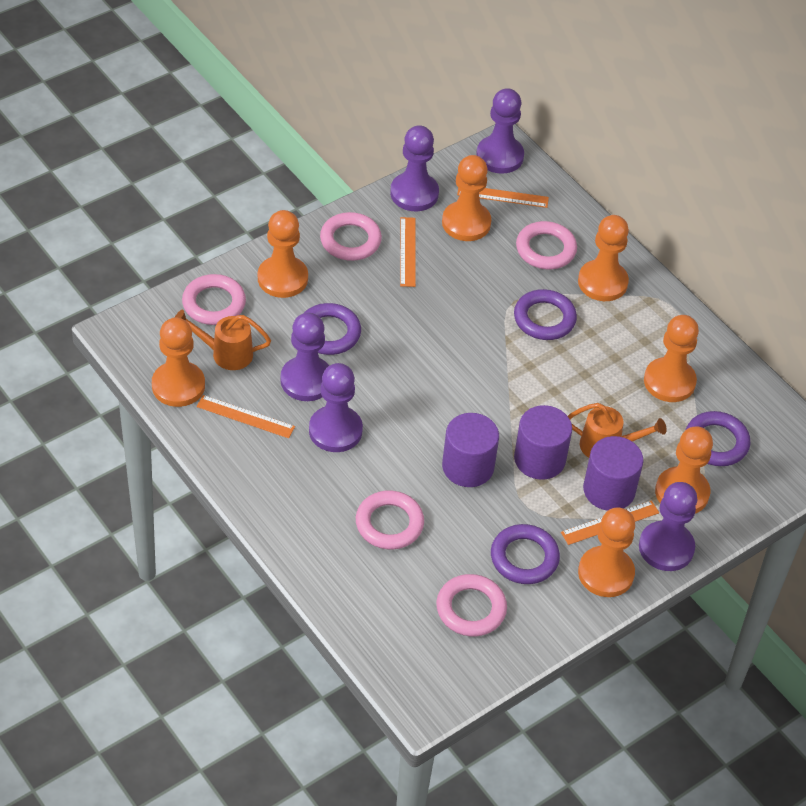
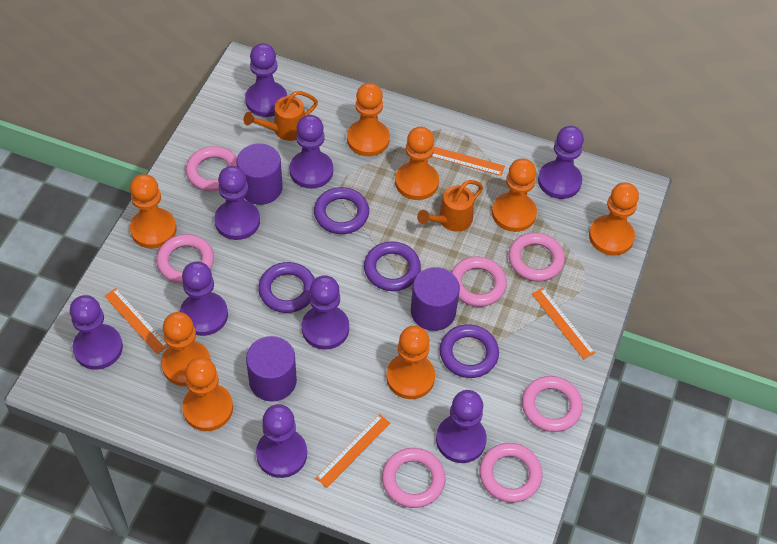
orange pawn: 7 -> 8
pink ring: 5 -> 7
purple pawn: 5 -> 9

